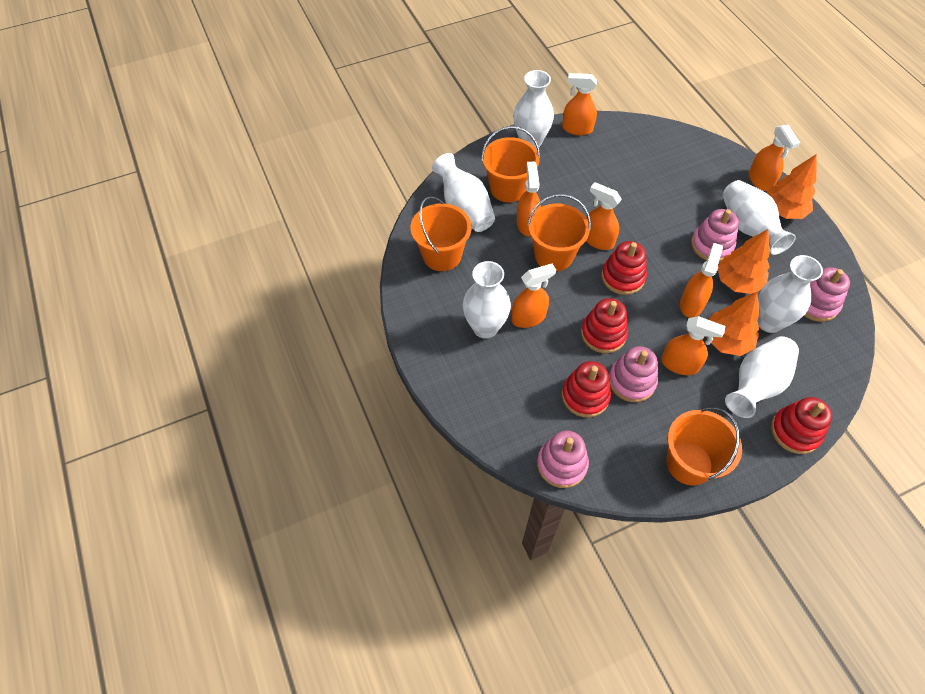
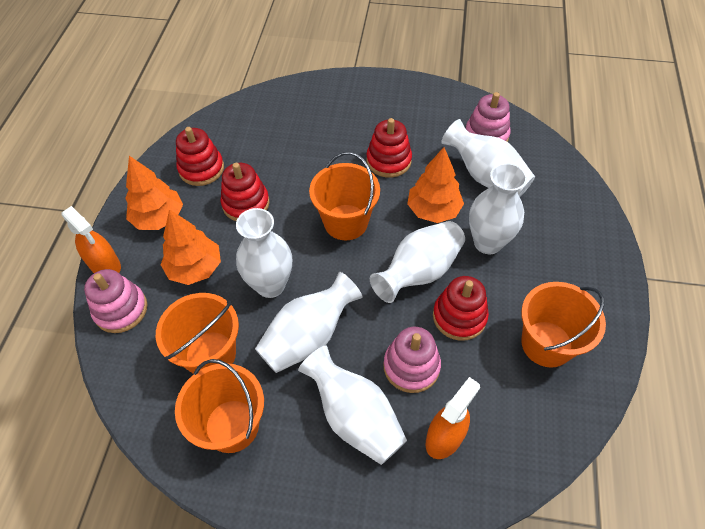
orange spray bottle: 7 -> 2
pink stacking toy: 4 -> 3

